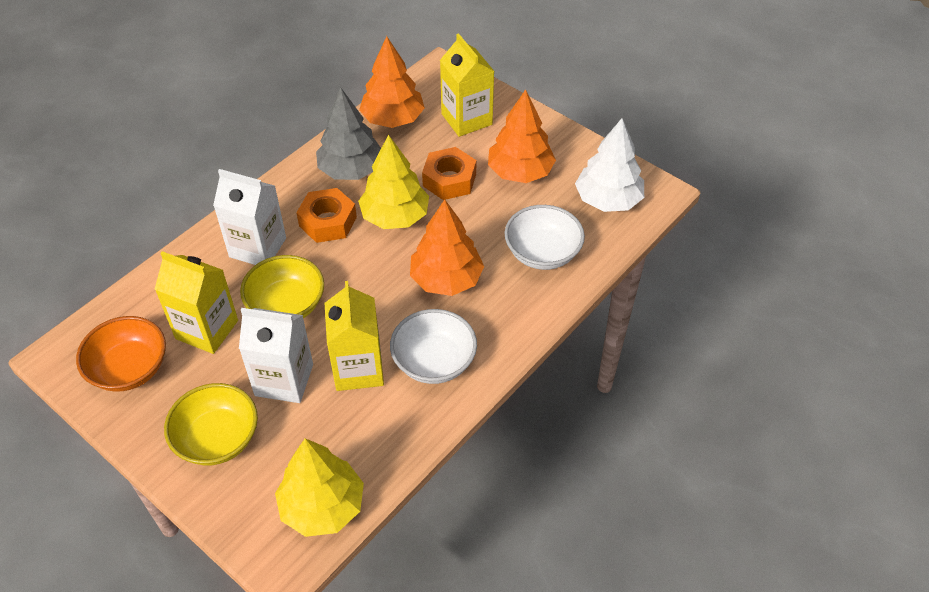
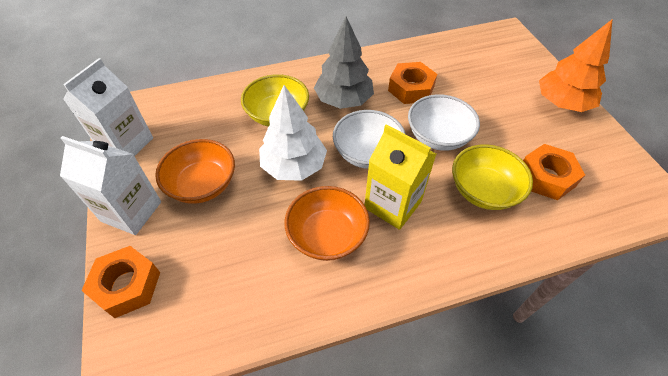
orange bowl: 1 -> 2
orange nut: 2 -> 3
orange tree: 3 -> 1
yellow carton: 3 -> 1
yellow tree: 2 -> 0

